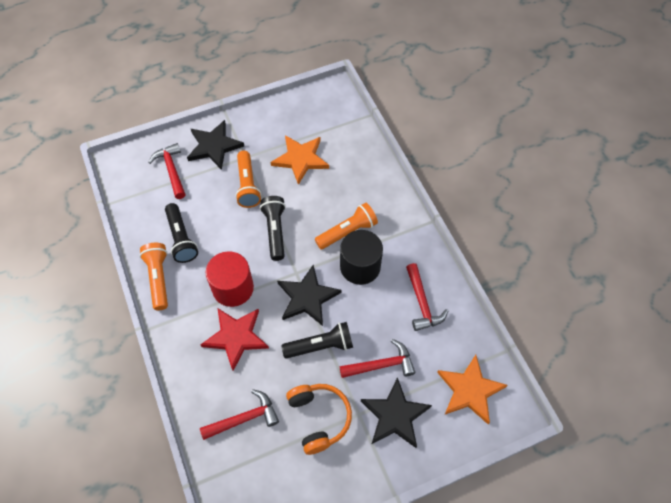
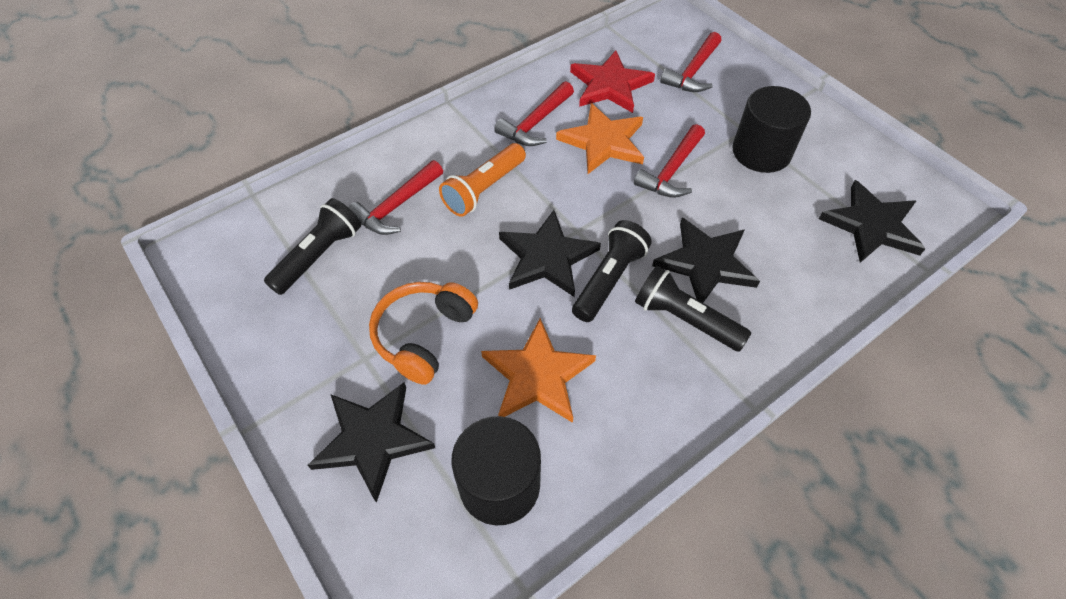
black cylinder: 1 -> 2
black star: 3 -> 4
orange flashlight: 3 -> 1
red cylinder: 1 -> 0

